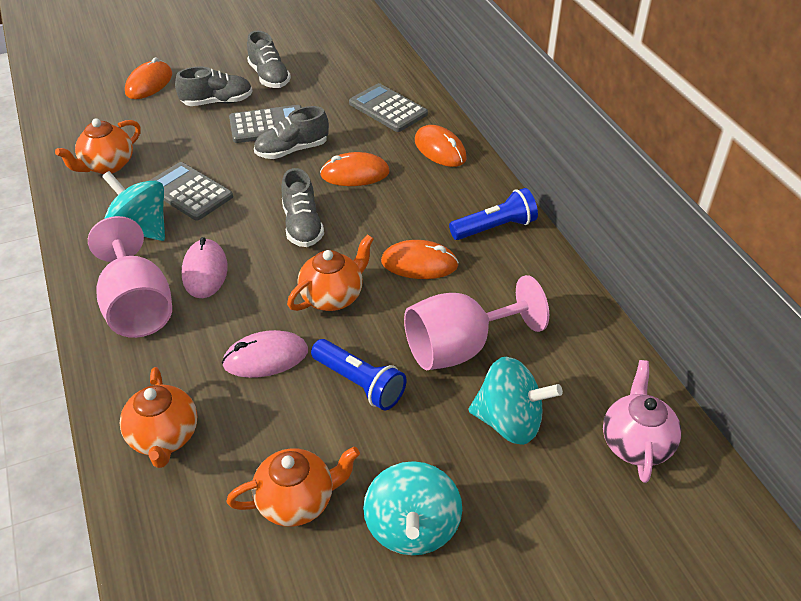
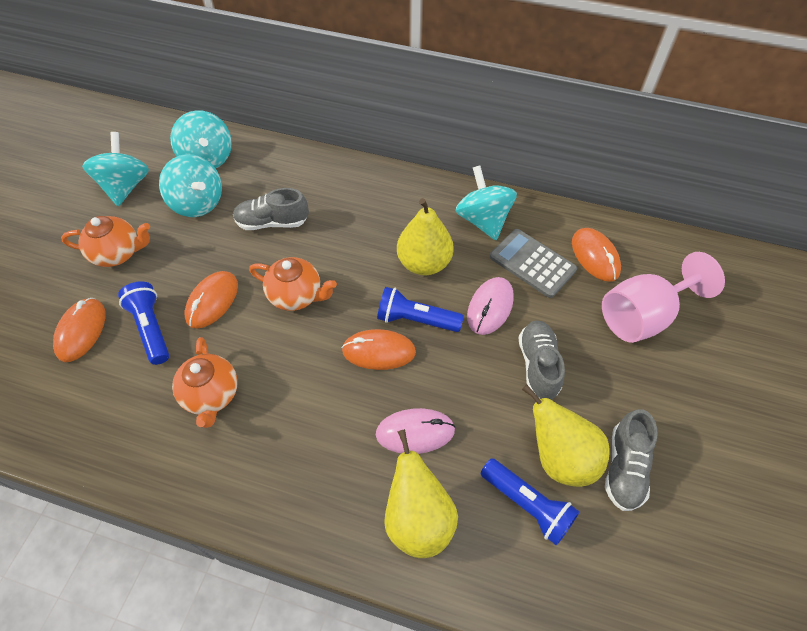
blue flashlight: 2 -> 3
grey calculator: 3 -> 1
grey shoe: 4 -> 3
orange teapot: 4 -> 3
pink goblet: 2 -> 1
pink teapot: 1 -> 0
turquoise spinning top: 3 -> 4
yellow pear: 0 -> 3

